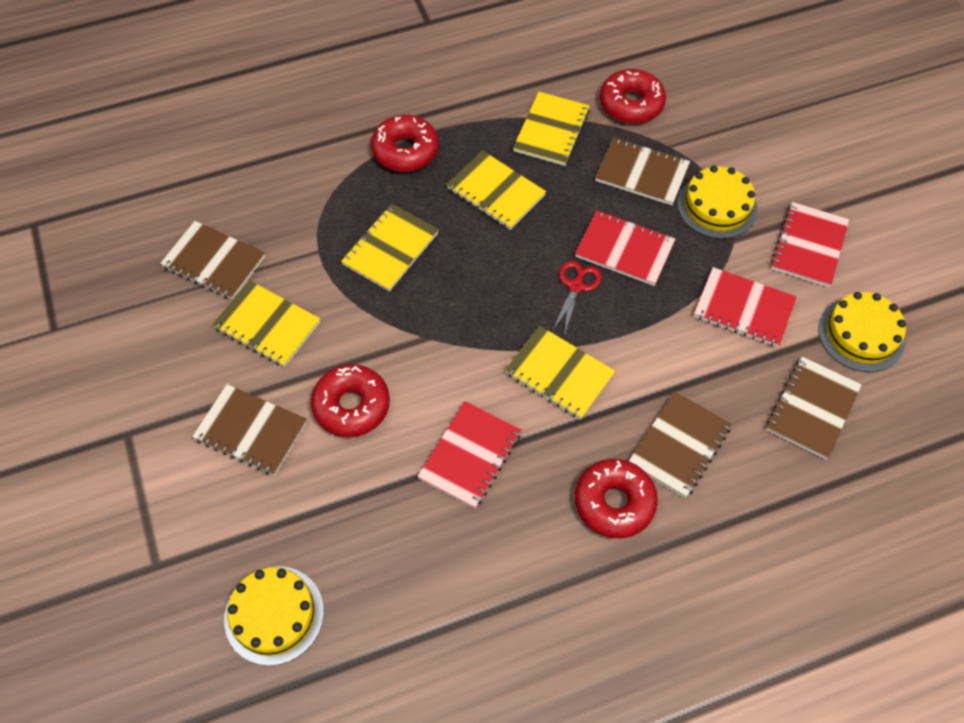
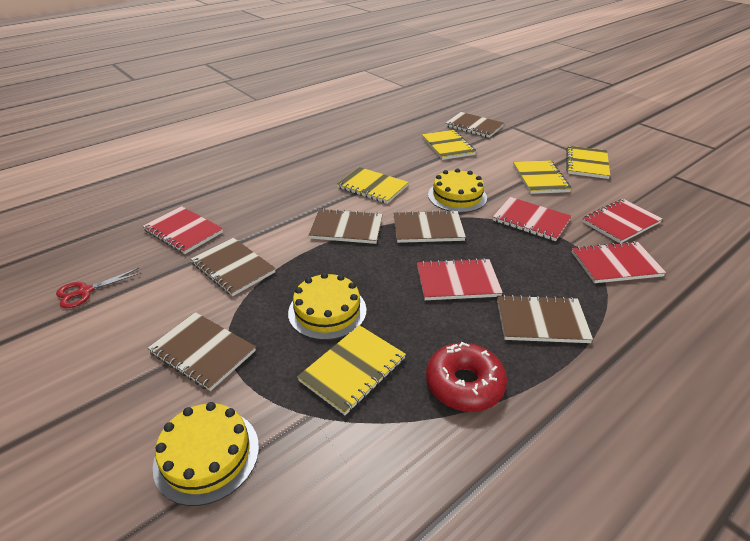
brown notebook: 5 -> 6
red donut: 4 -> 1
red notebook: 4 -> 5

